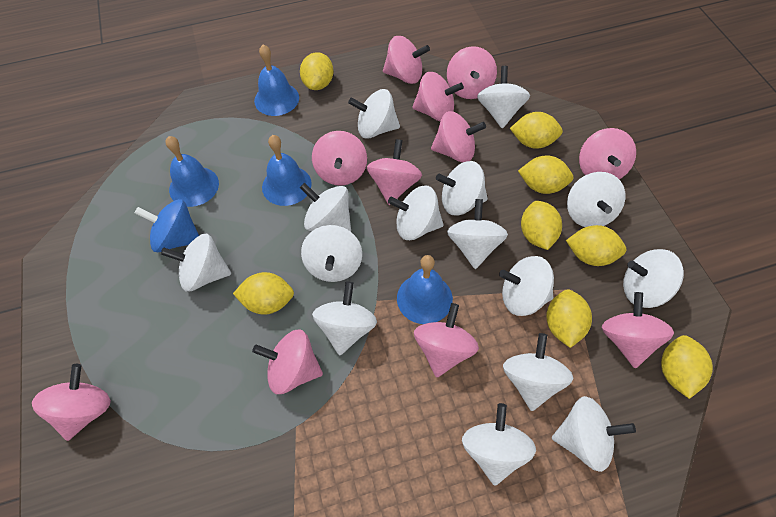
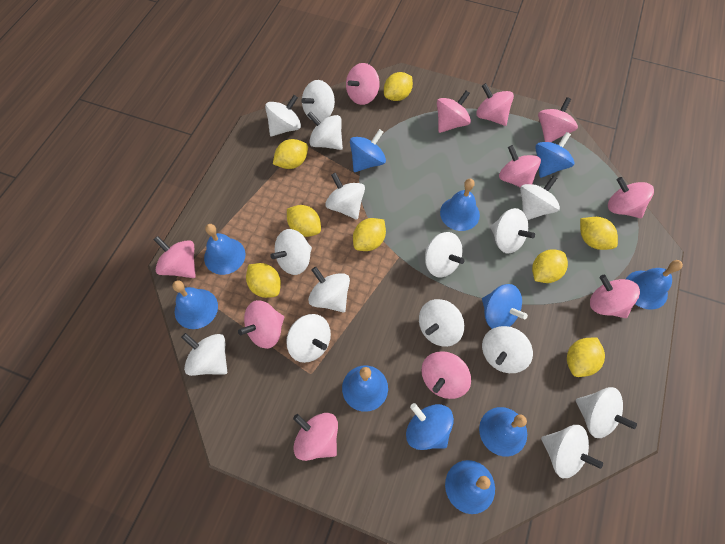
blue bell: 4 -> 7
blue spinning top: 1 -> 4

